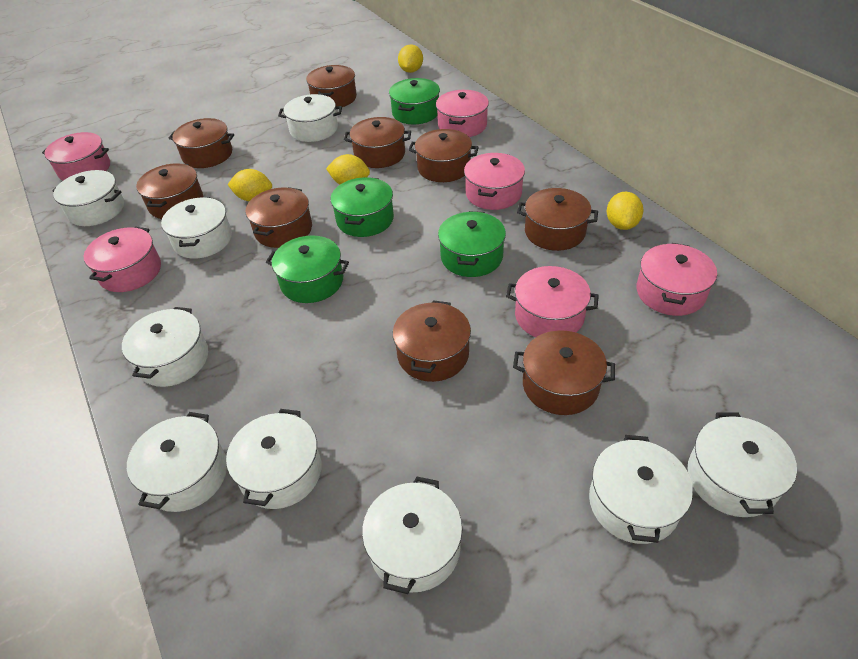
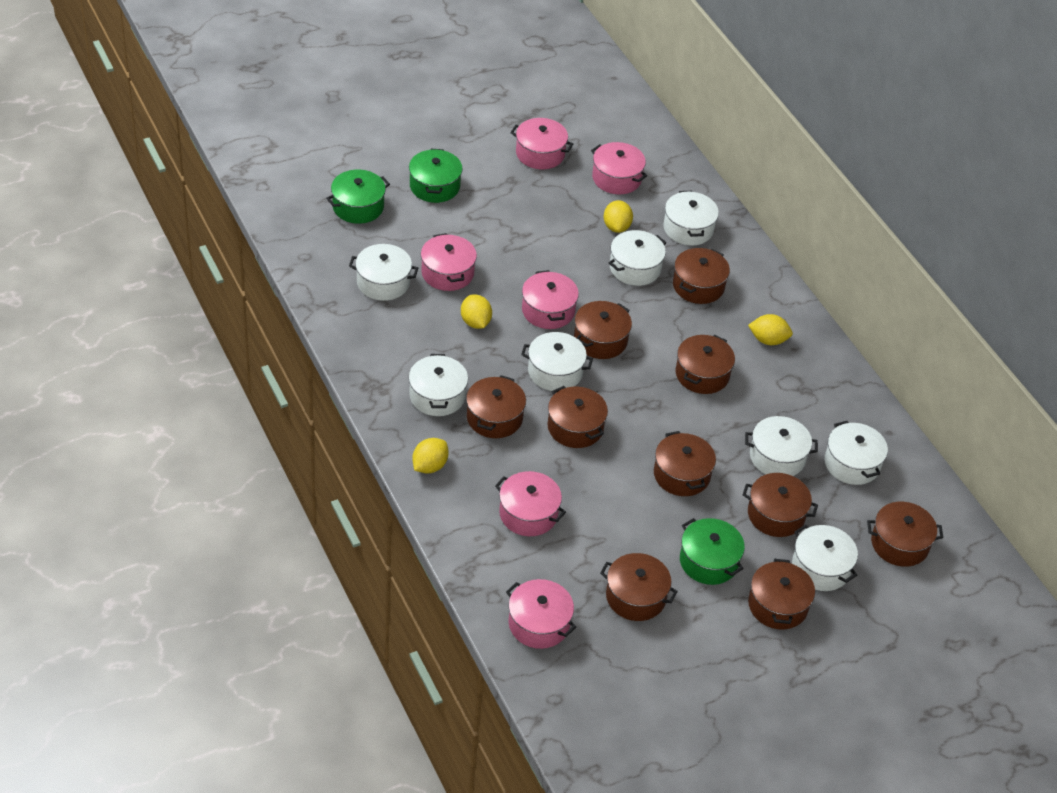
brown pot: 9 -> 10
green pot: 4 -> 3
white pot: 9 -> 8

